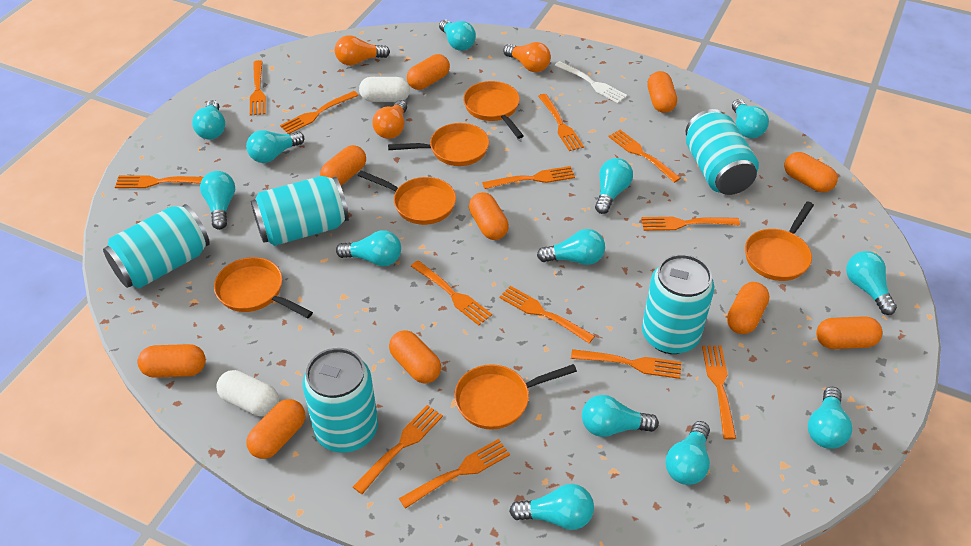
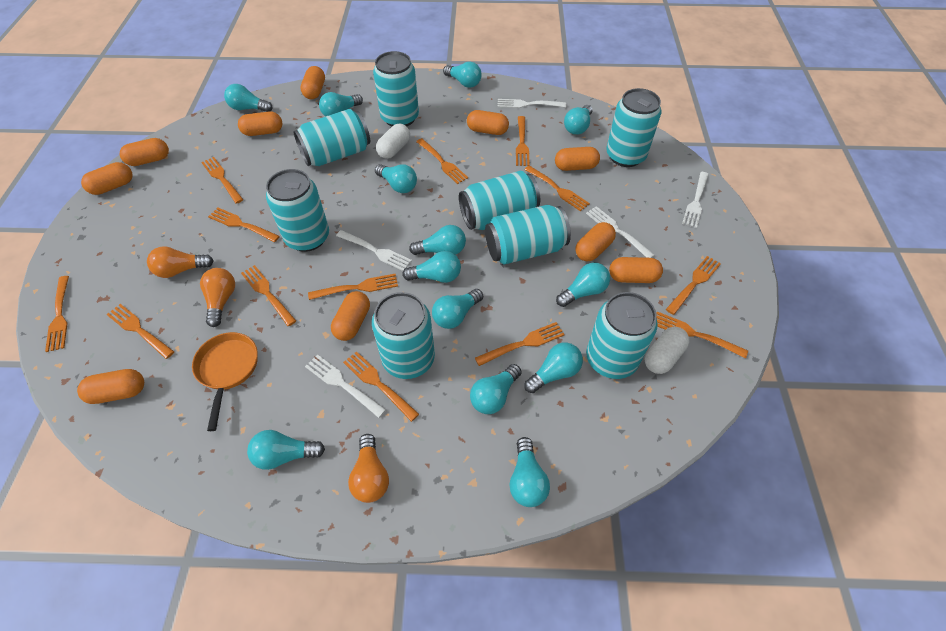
orange pan: 6 -> 1
turquoise can: 5 -> 8
white fork: 1 -> 5

